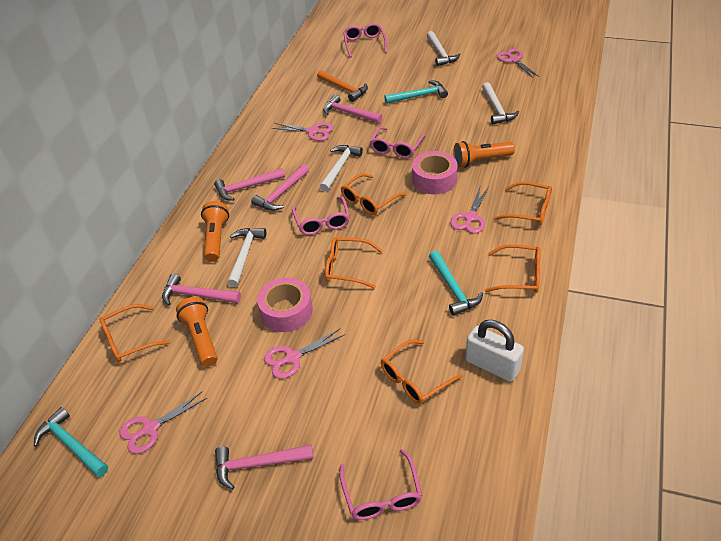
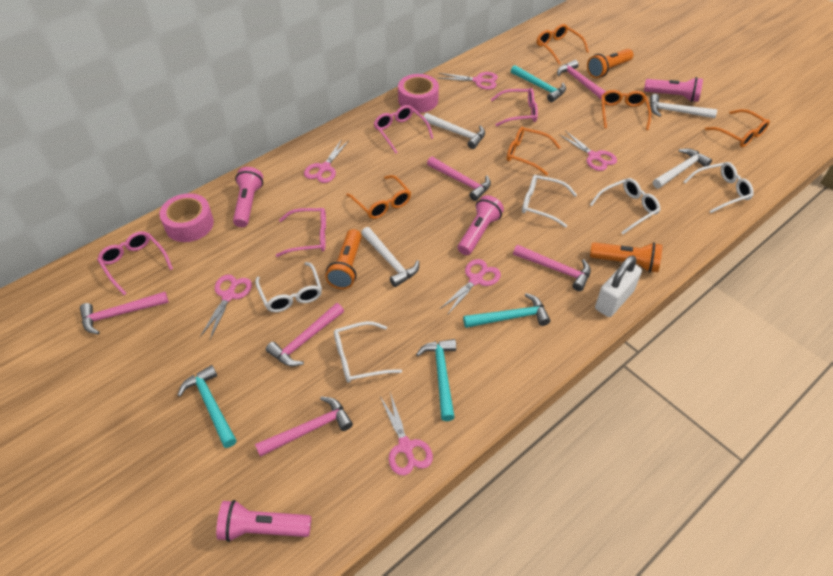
orange glasses: 6 -> 5
orange hammer: 1 -> 0
pink flashlight: 0 -> 4
pink hammer: 5 -> 6
pink scissors: 5 -> 6
turquoise hammer: 3 -> 4
white glasses: 0 -> 5

